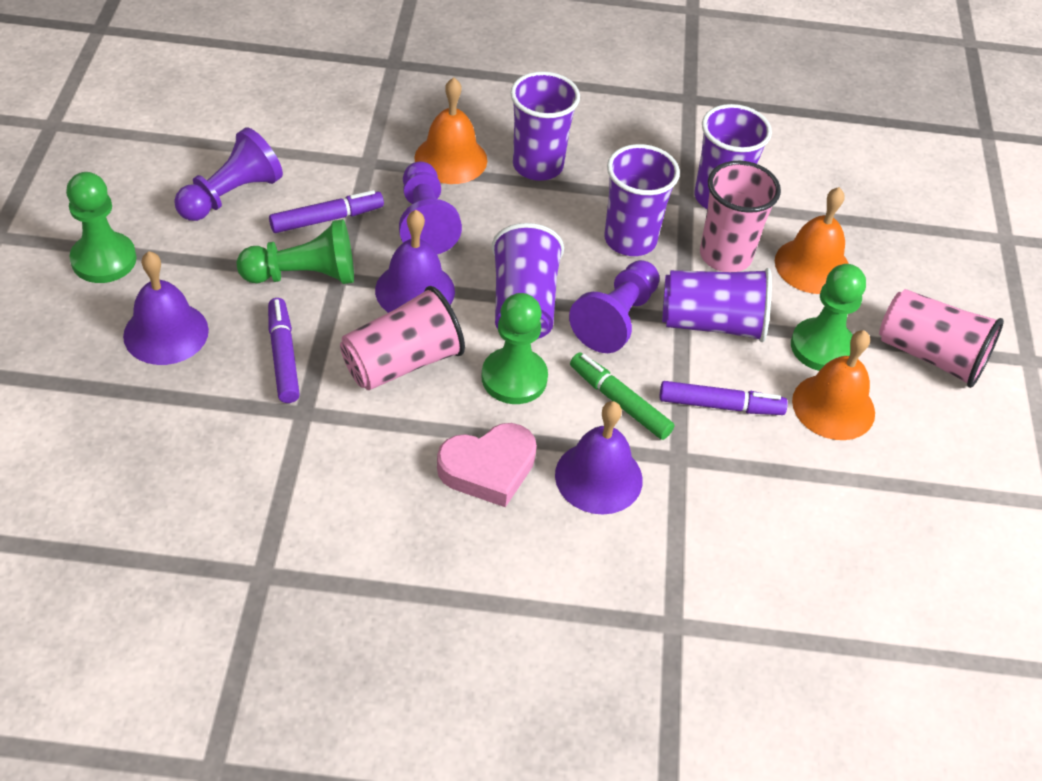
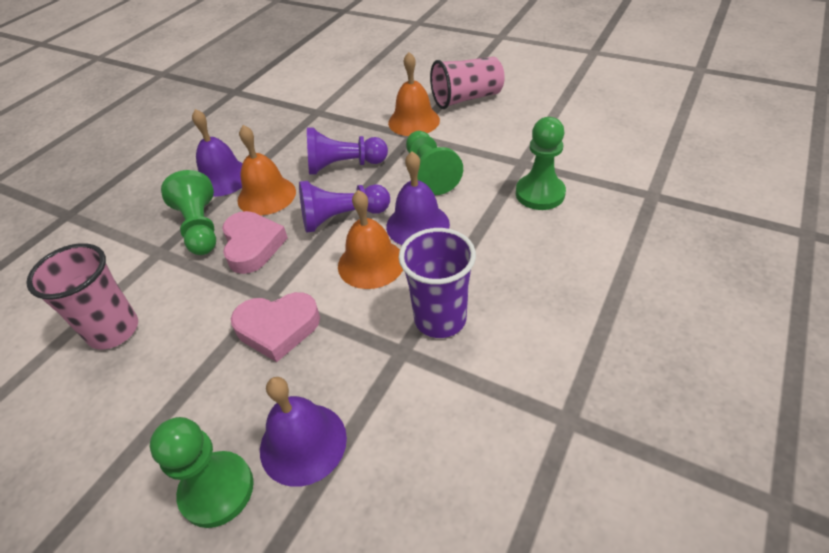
green marker: 1 -> 0
pink cup: 3 -> 2
pink heart: 1 -> 2
purple cup: 5 -> 1
purple marker: 3 -> 0
purple pawn: 3 -> 2

